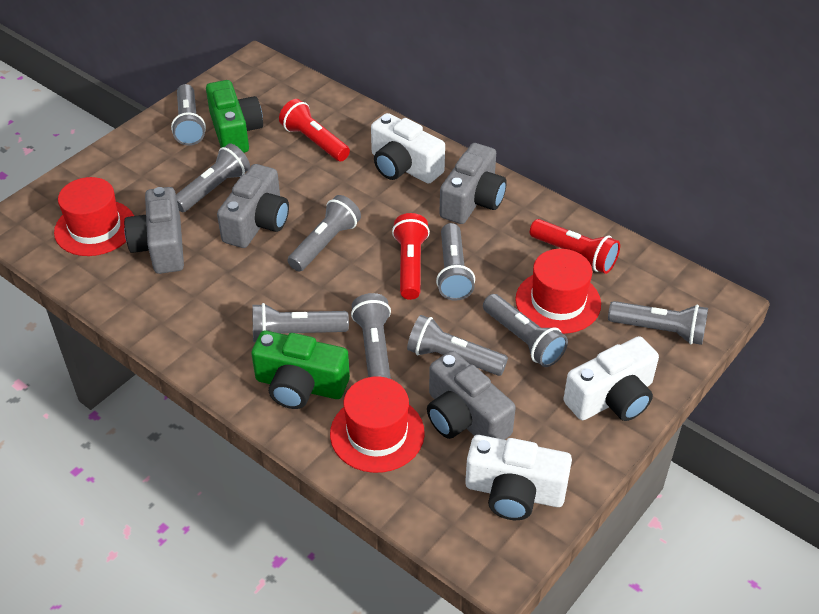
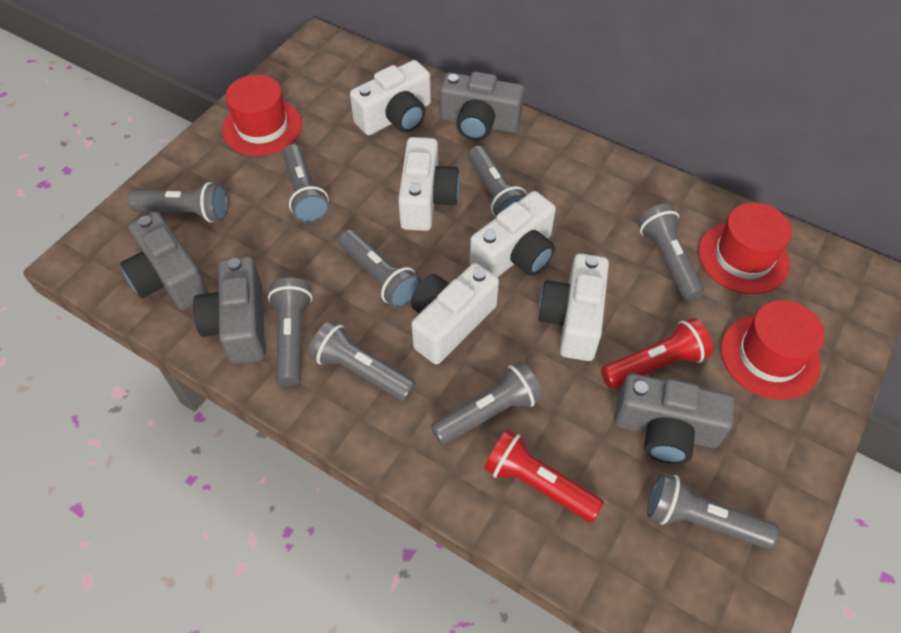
green camera: 2 -> 0
red flashlight: 3 -> 2
white camera: 3 -> 5

